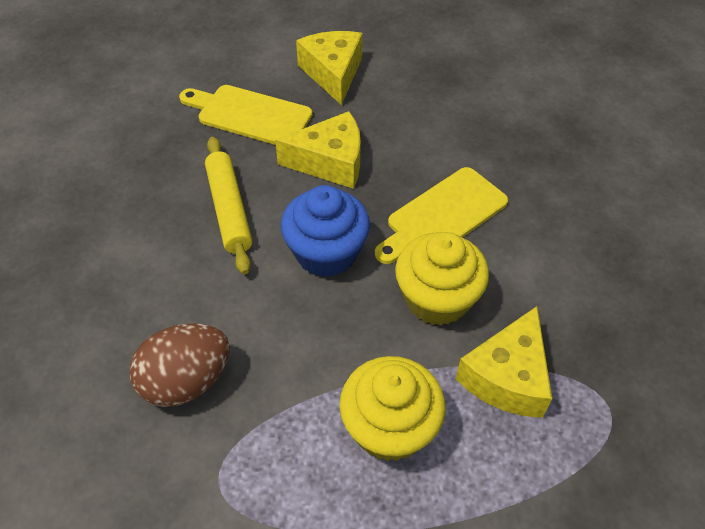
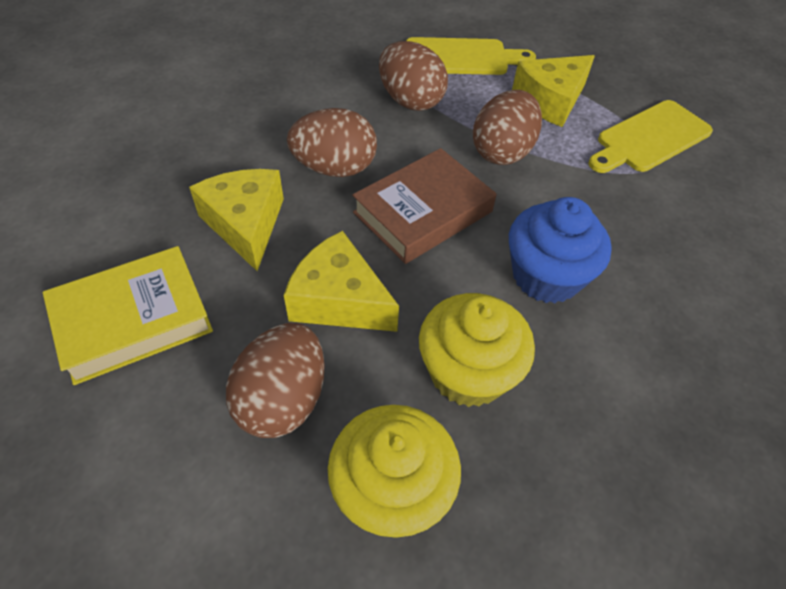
brown book: 0 -> 1
brown egg: 1 -> 4
yellow book: 0 -> 1
yellow rolling pin: 1 -> 0

